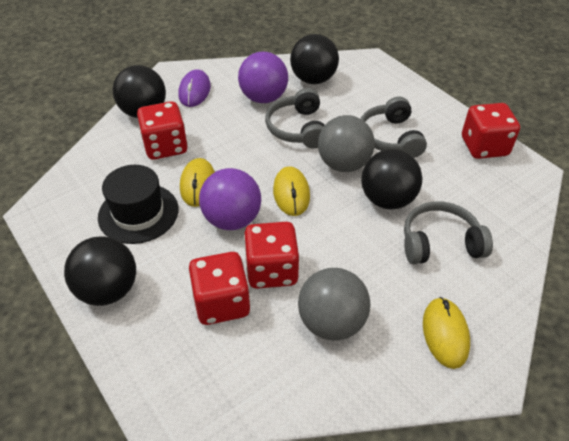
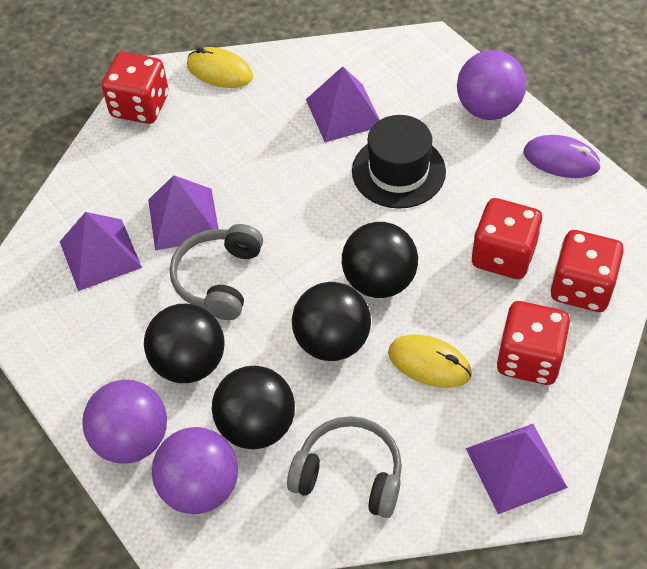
grey ball: 2 -> 0
grey headphones: 3 -> 2
purple ball: 2 -> 3
purple pyramid: 0 -> 4
yellow mouse: 3 -> 2

